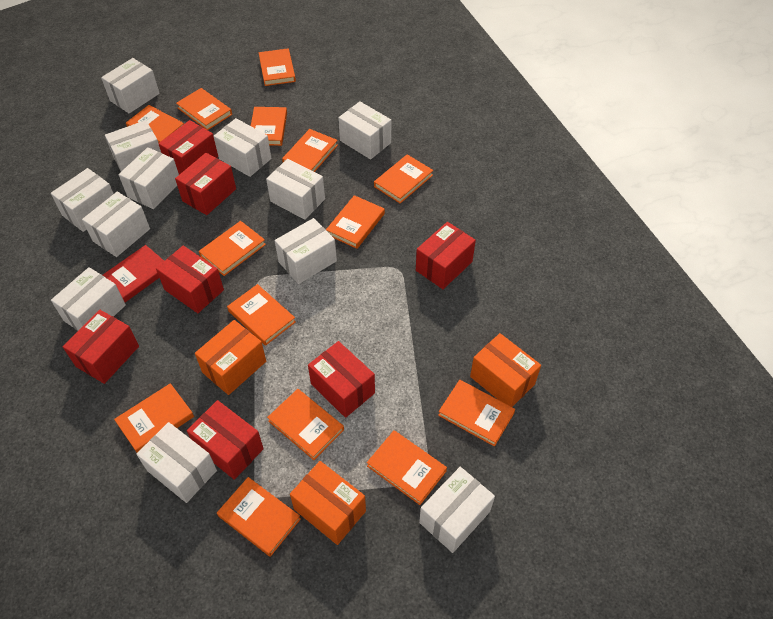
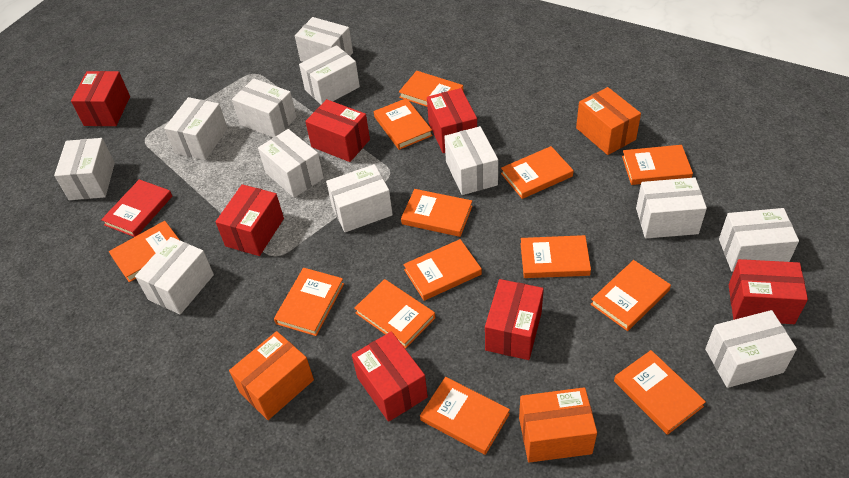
orange book: 14 -> 13

